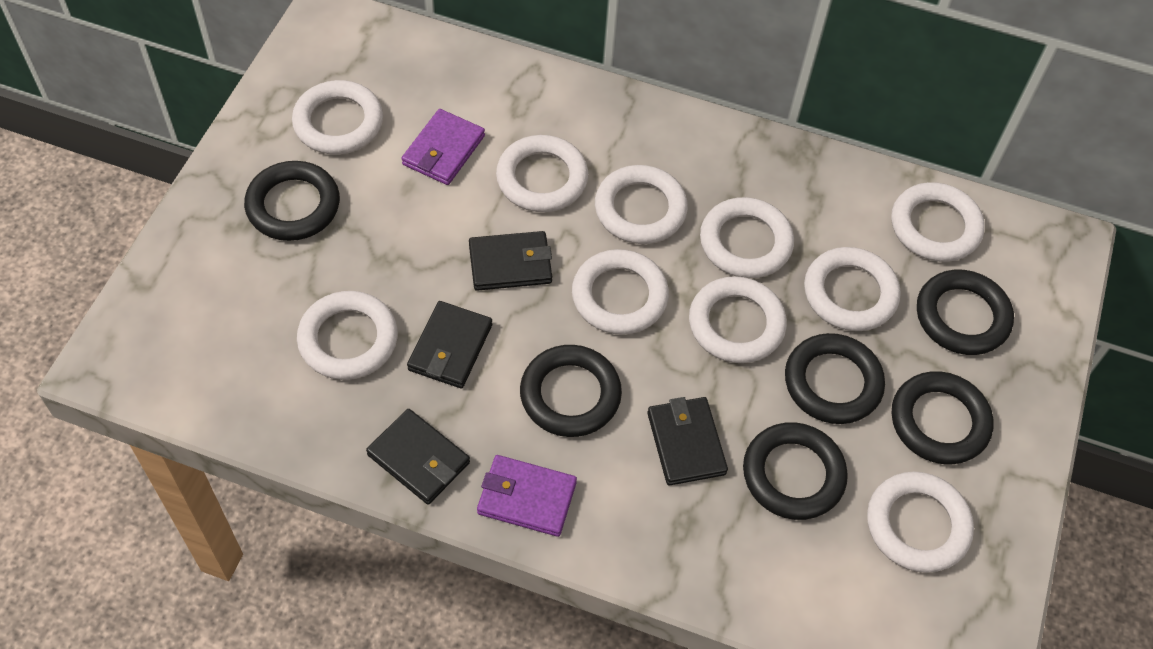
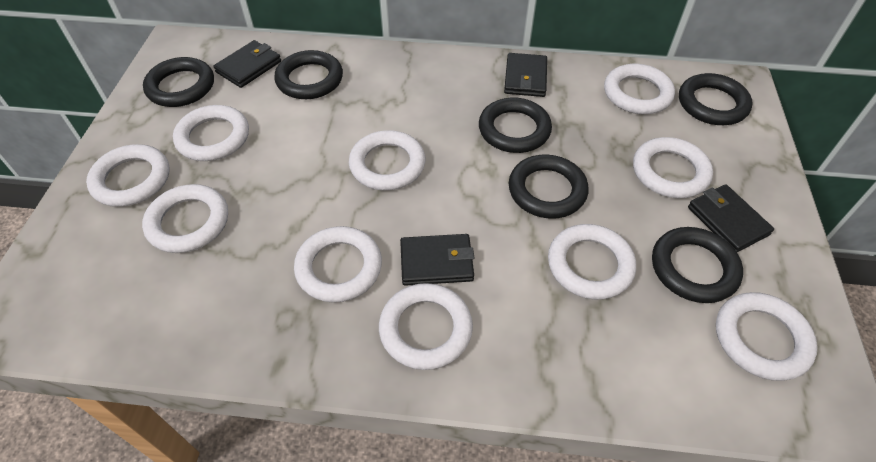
purple wallet: 2 -> 0

